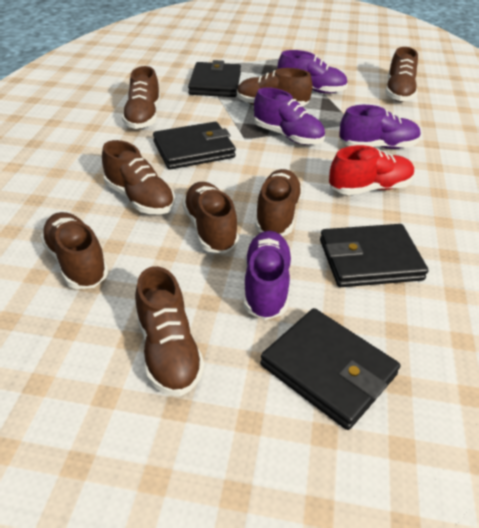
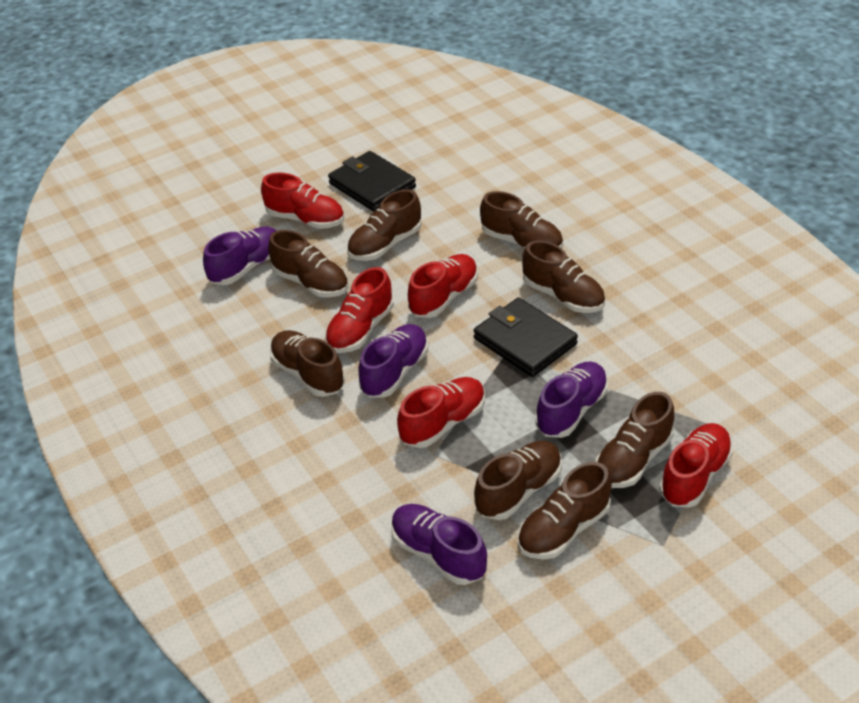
black wallet: 4 -> 2
red shoe: 1 -> 5

